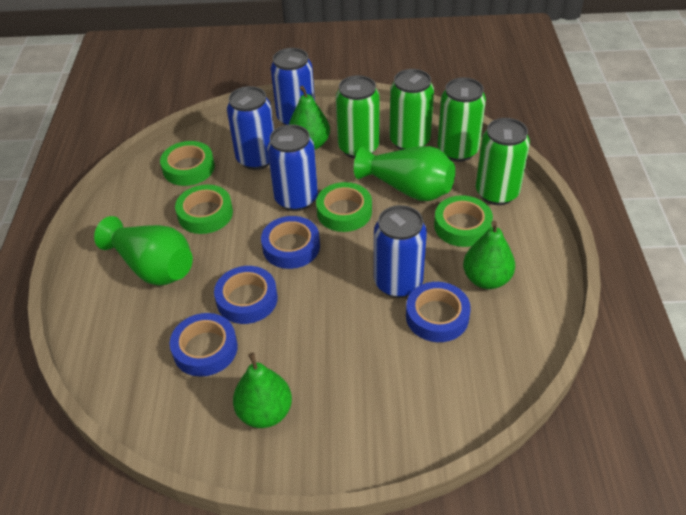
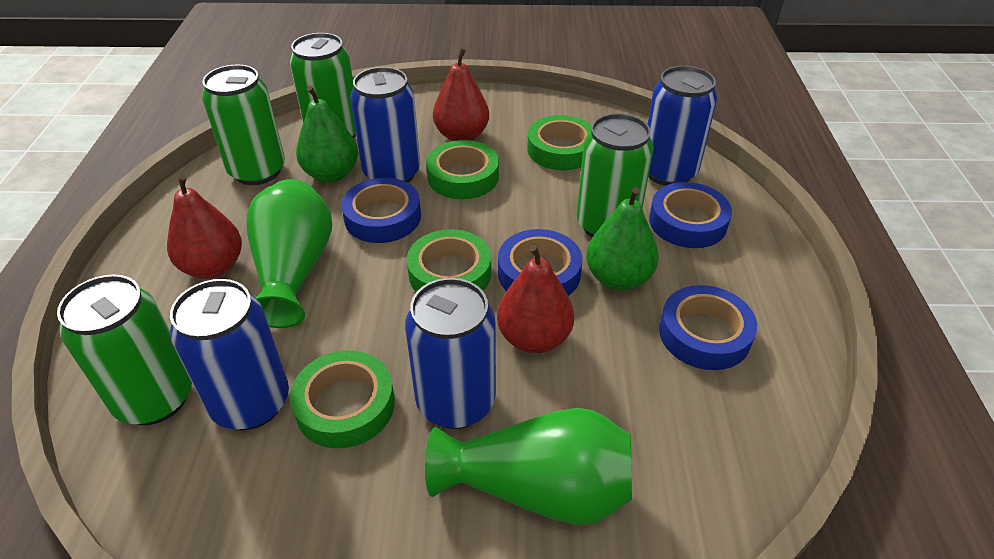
green pear: 3 -> 2
red pear: 0 -> 3

